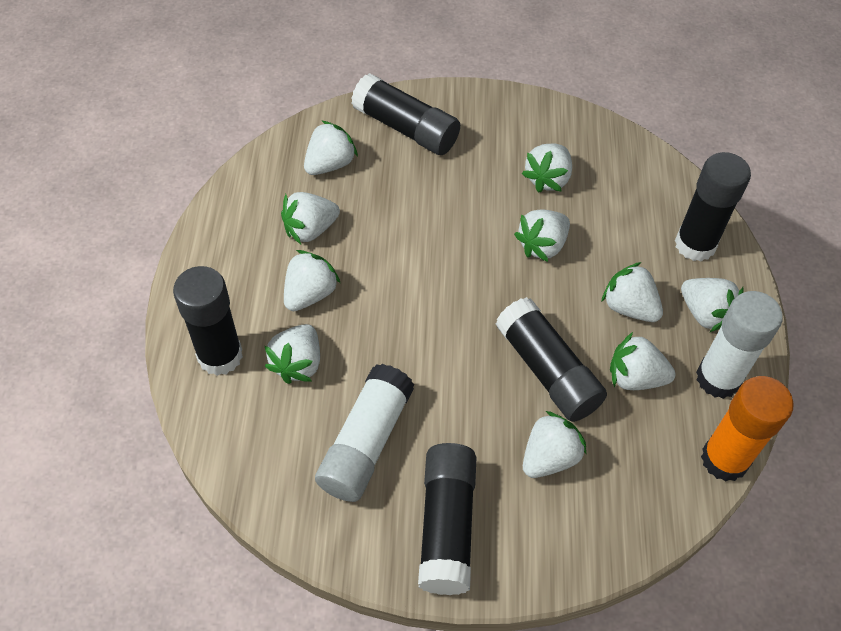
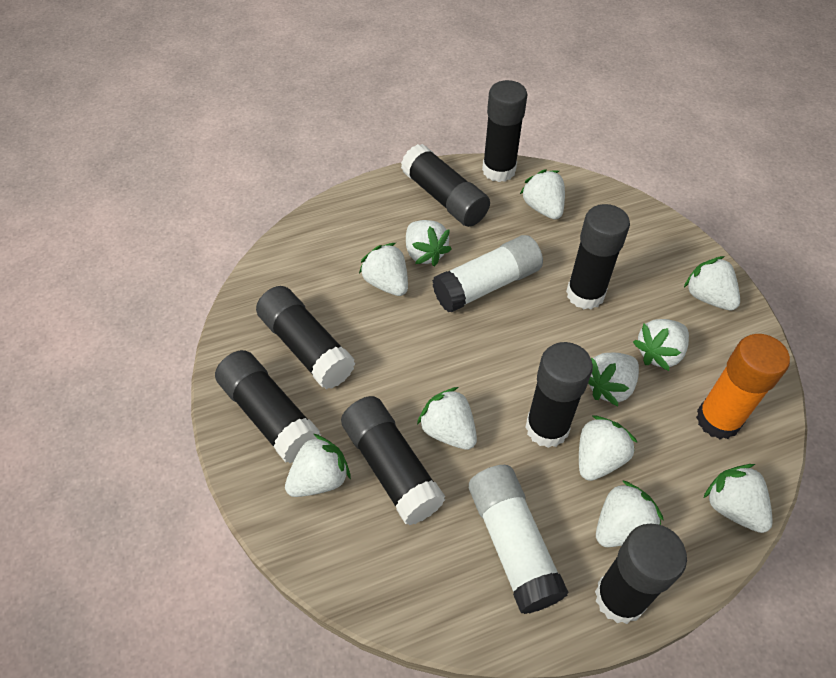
black glue stick: 5 -> 8
white strawberry: 10 -> 11

